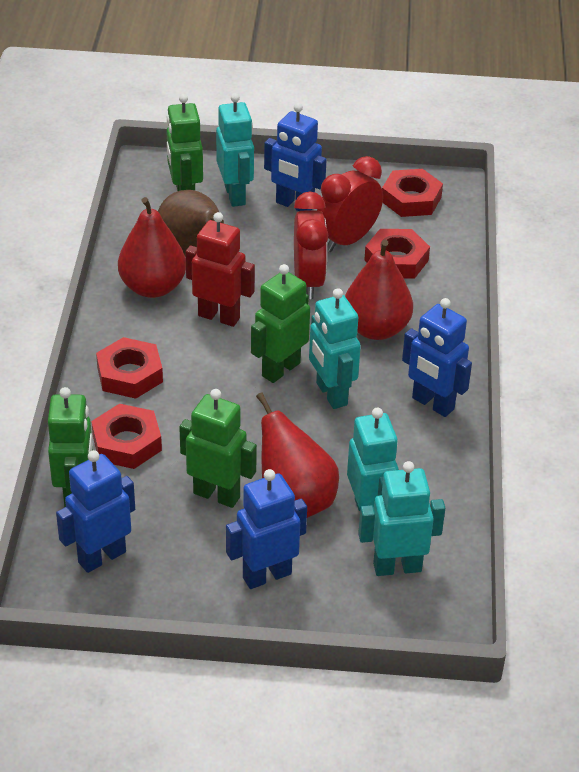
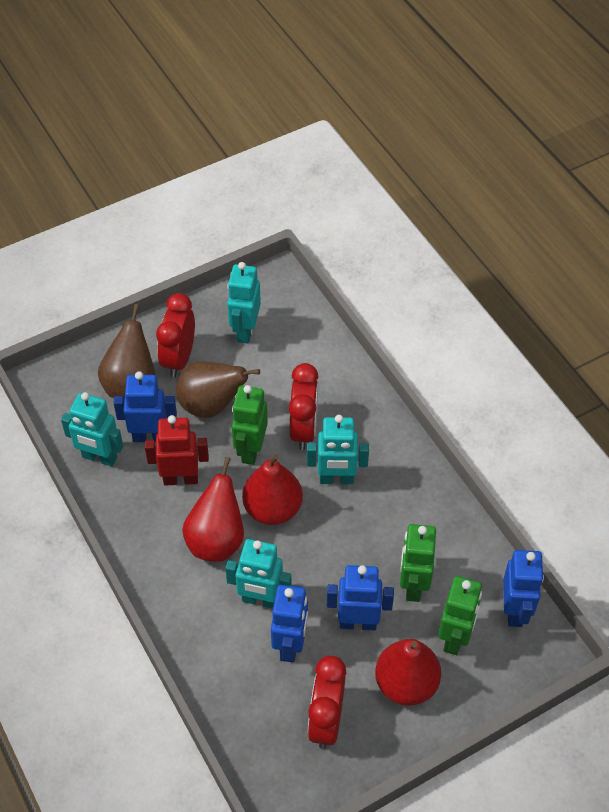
brown pear: 1 -> 2
green robot: 4 -> 3
red clock: 2 -> 3
red nut: 4 -> 0

